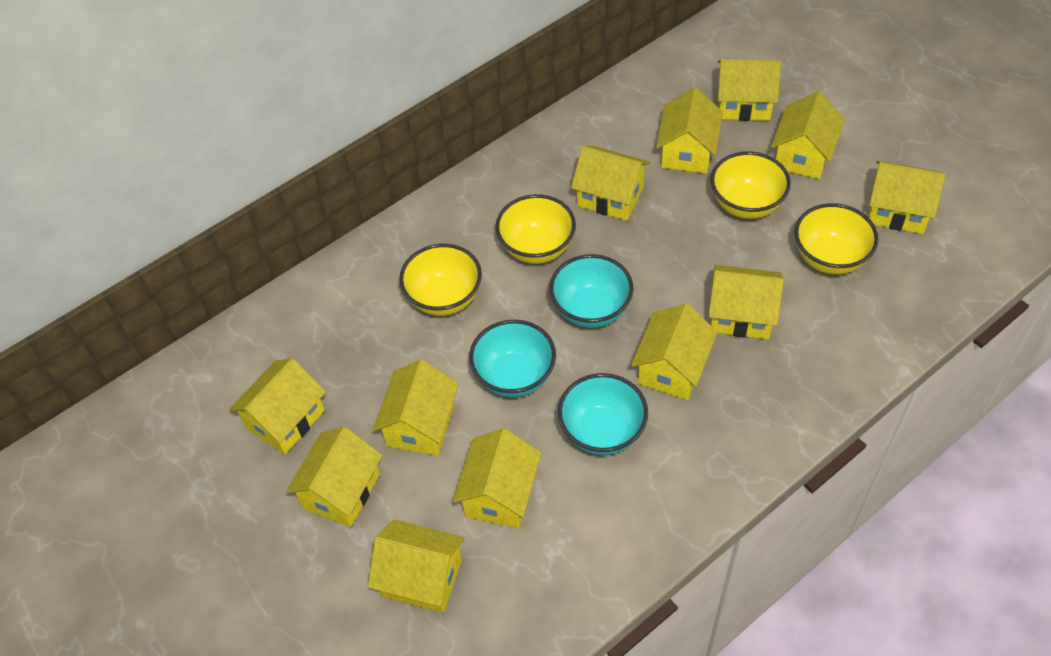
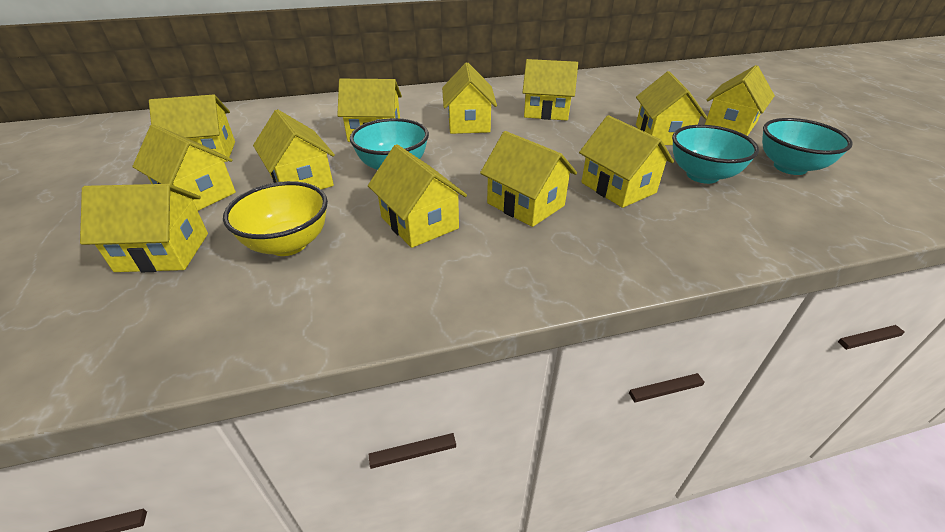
yellow bowl: 4 -> 1

